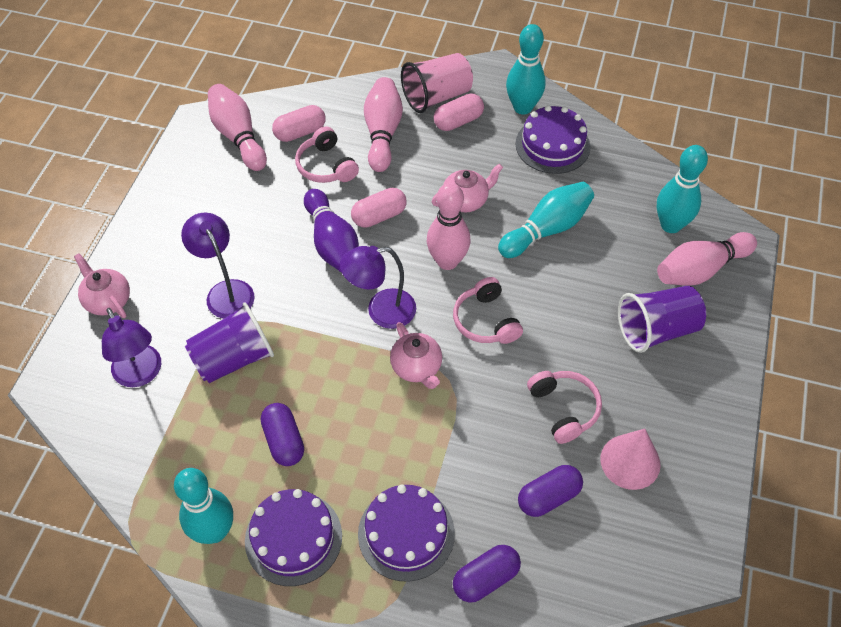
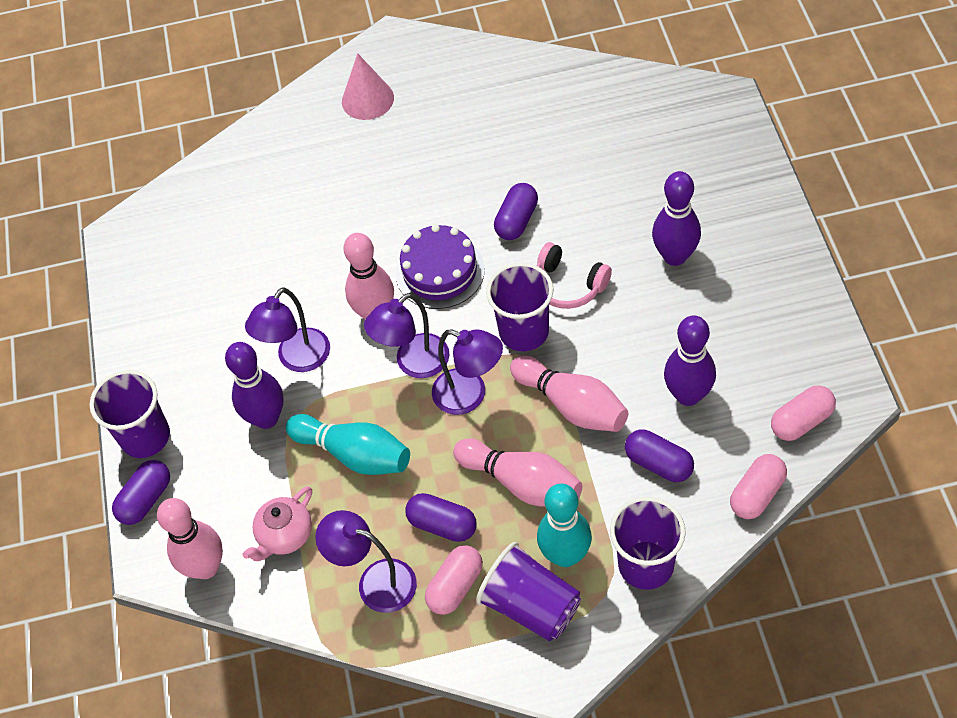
pink cup: 1 -> 0
pink headphones: 3 -> 1
pink teapot: 3 -> 1
purple bowling pin: 1 -> 3
purple cake: 3 -> 1
purple capsule: 3 -> 4
purple cup: 2 -> 4
purple lamp: 3 -> 4
turquoise bowling pin: 4 -> 2

